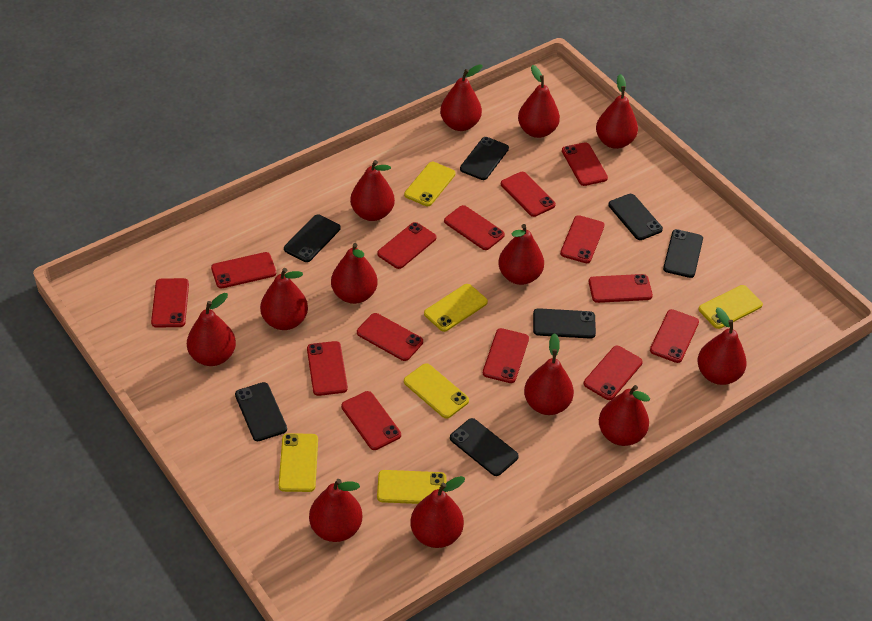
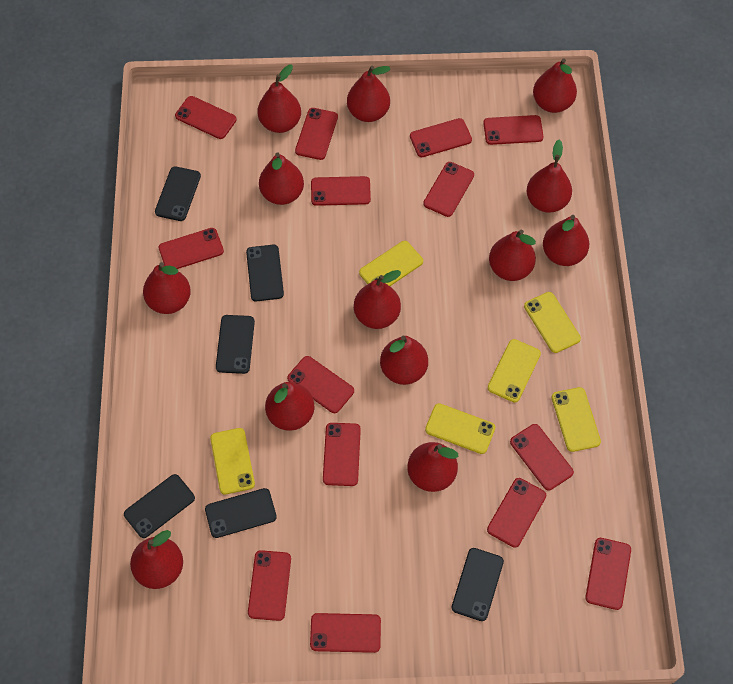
black phone: 7 -> 6

